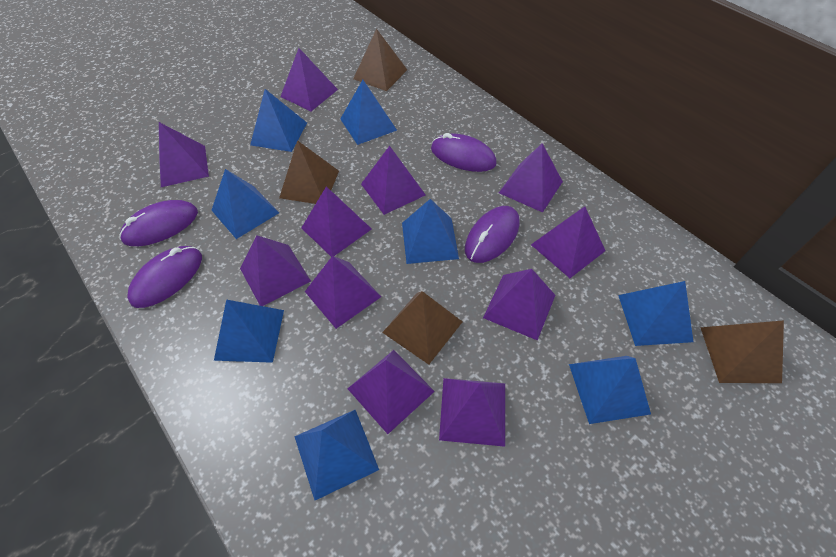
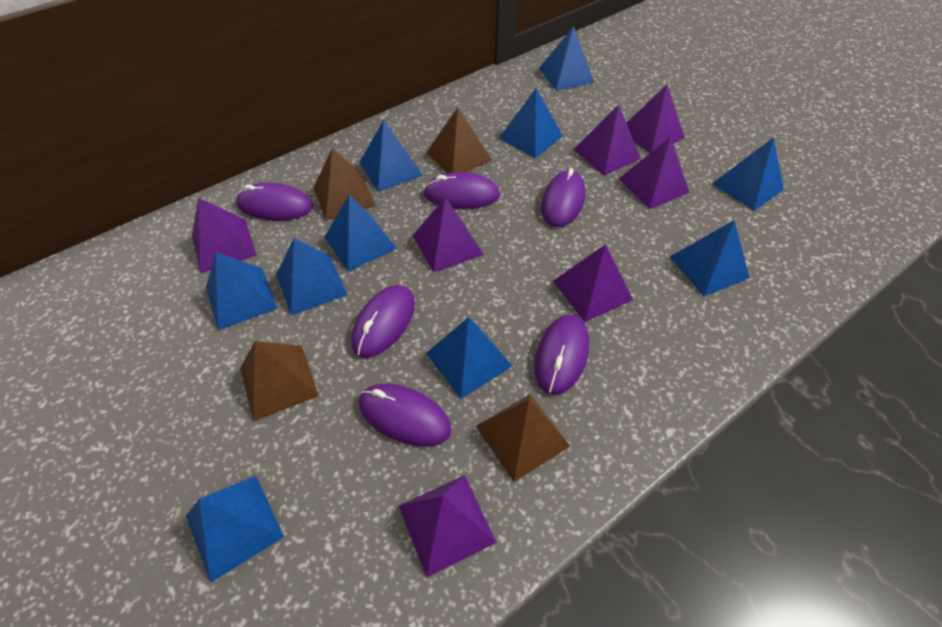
blue pyramid: 8 -> 10
purple mouse: 4 -> 6
purple pyramid: 11 -> 7

